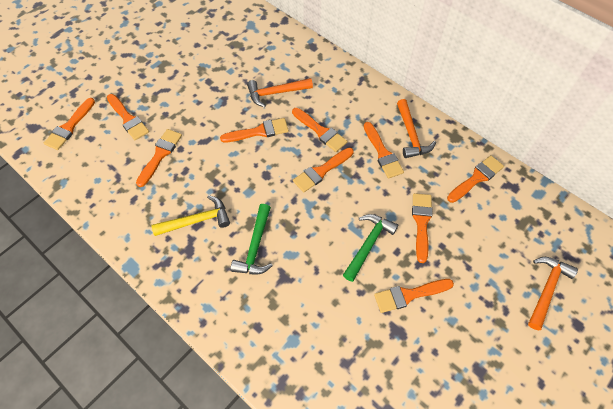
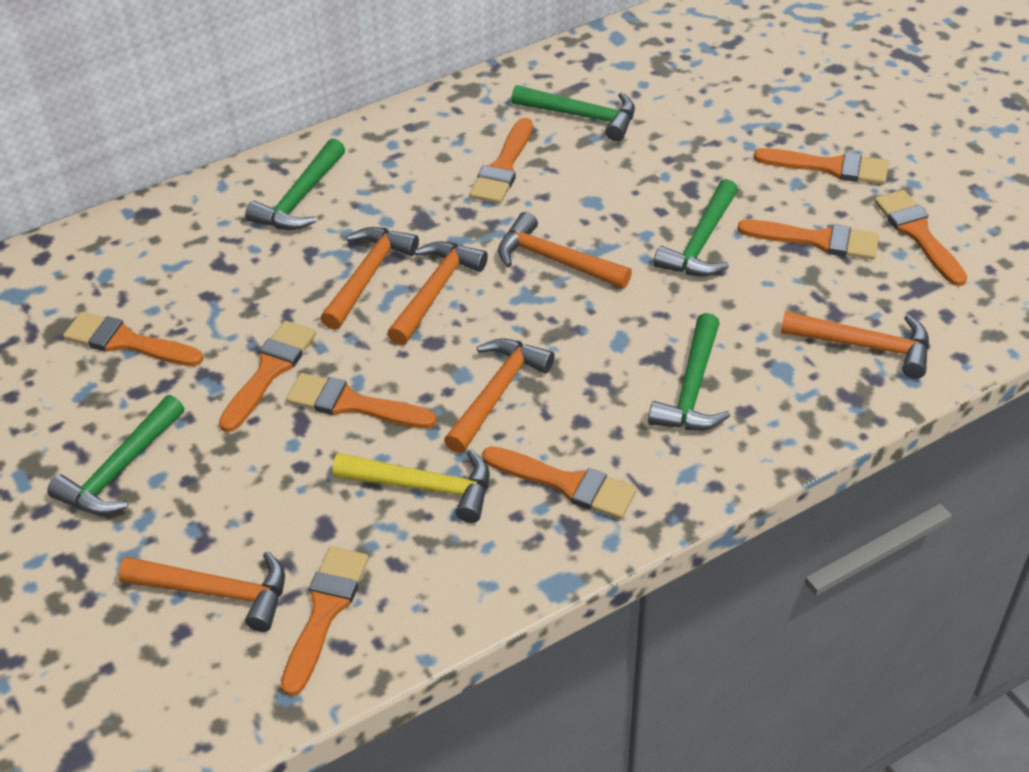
green hammer: 2 -> 5
orange brush: 10 -> 9
orange hammer: 3 -> 6

